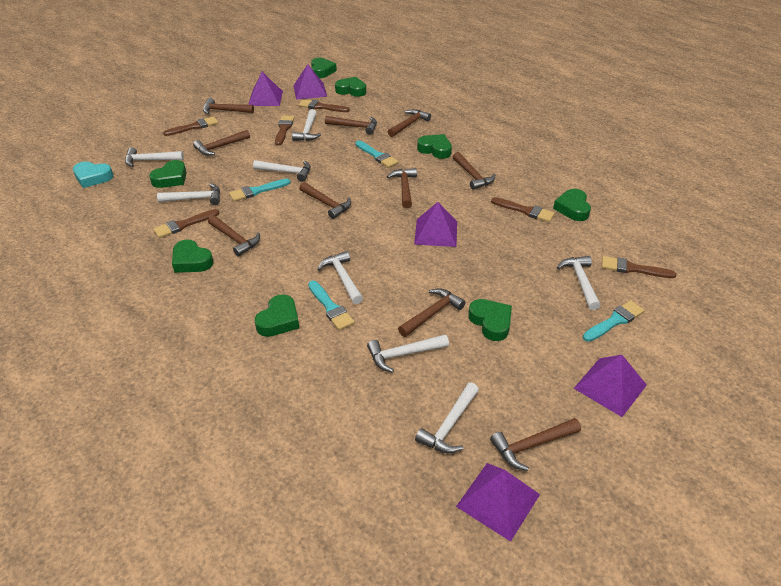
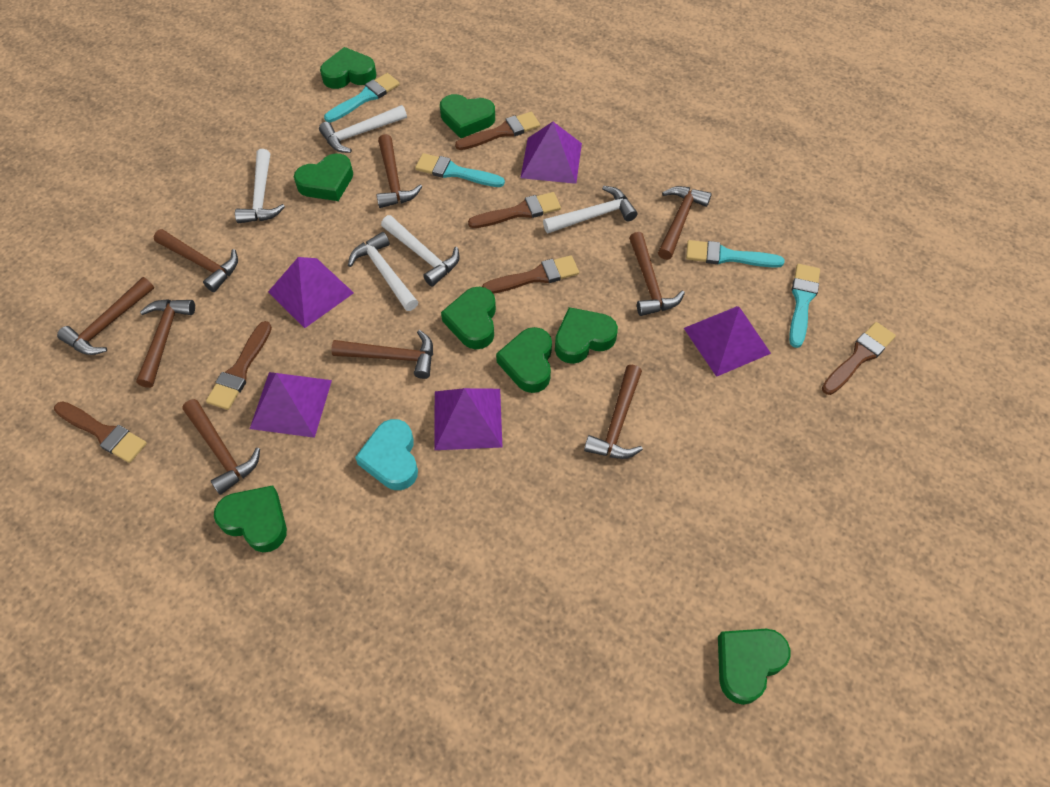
brown hammer: 10 -> 9
white hammer: 8 -> 5

